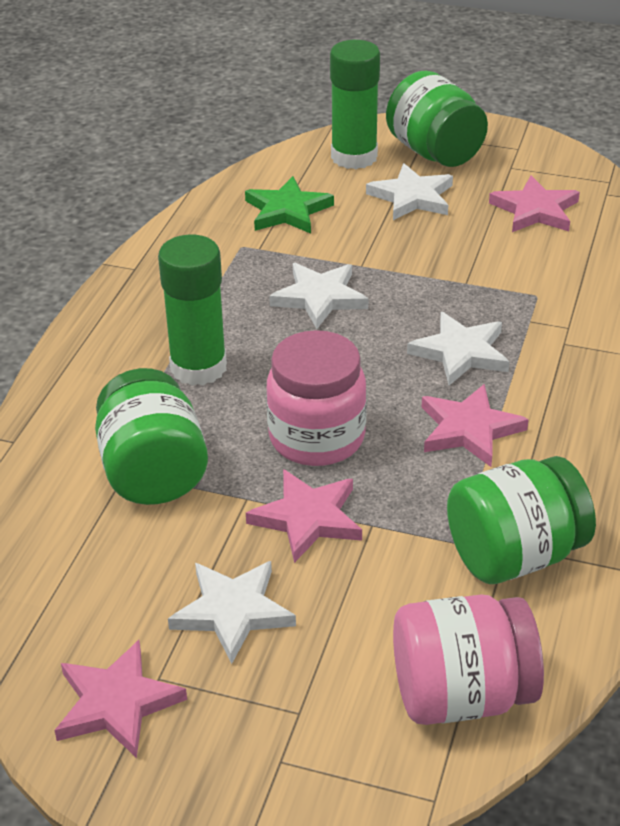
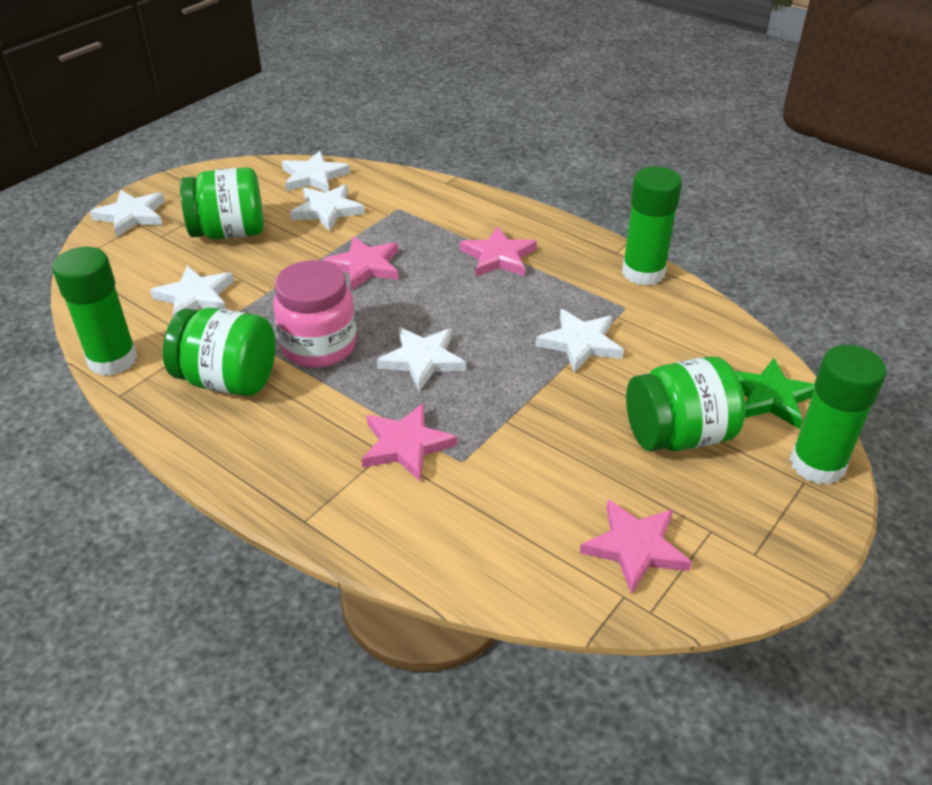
green glue stick: 2 -> 3
pink jar: 2 -> 1
white star: 4 -> 6

